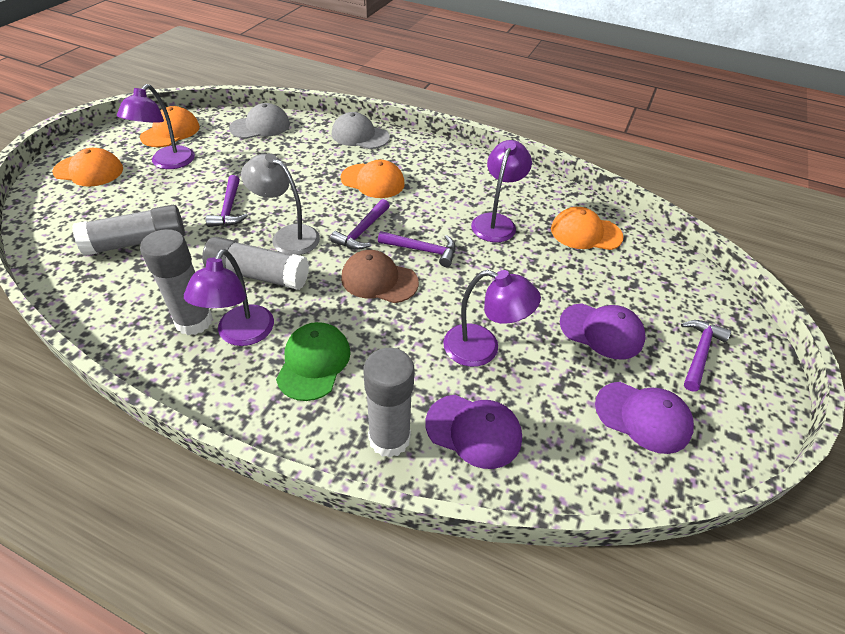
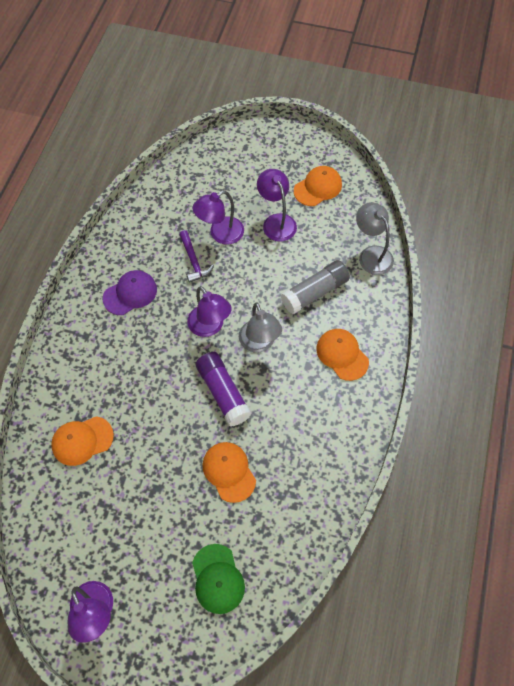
brown cap: 1 -> 0
grey cap: 2 -> 0
grey glue stick: 4 -> 1
grey lamp: 1 -> 2
purple cap: 3 -> 1
purple glue stick: 0 -> 1
purple hammer: 4 -> 1

